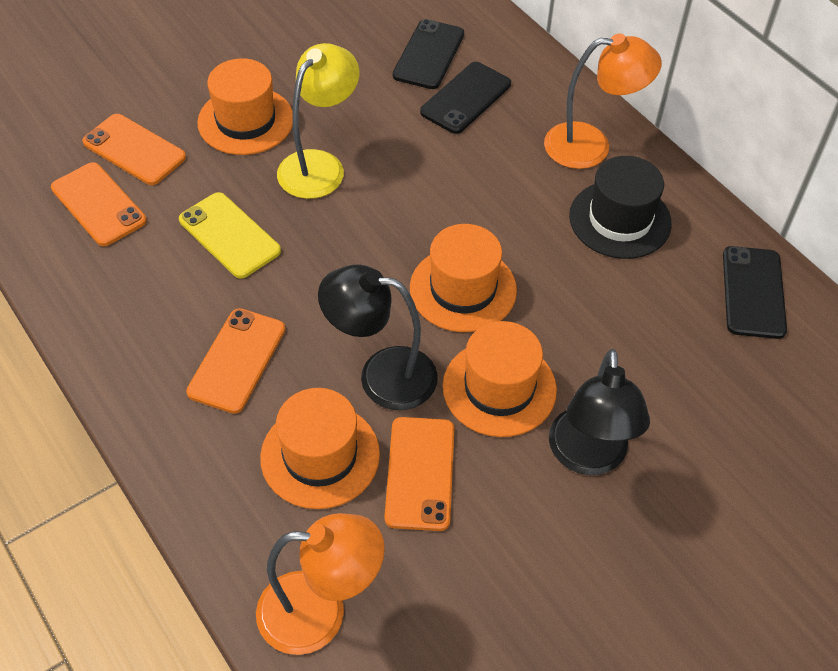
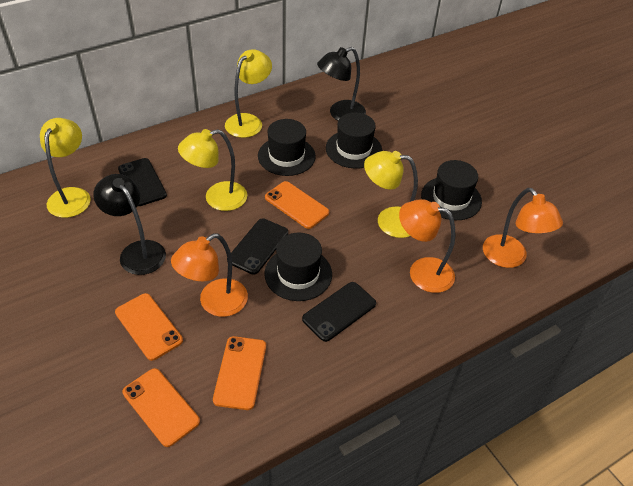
black hat: 1 -> 4
orange hat: 4 -> 0
orange lamp: 2 -> 3
yellow lamp: 1 -> 4
yellow phone: 1 -> 0

